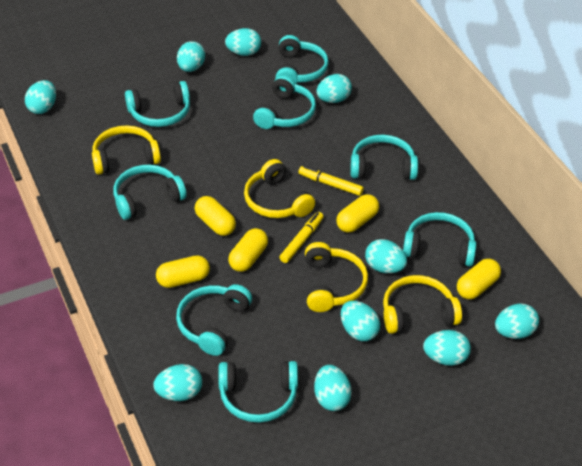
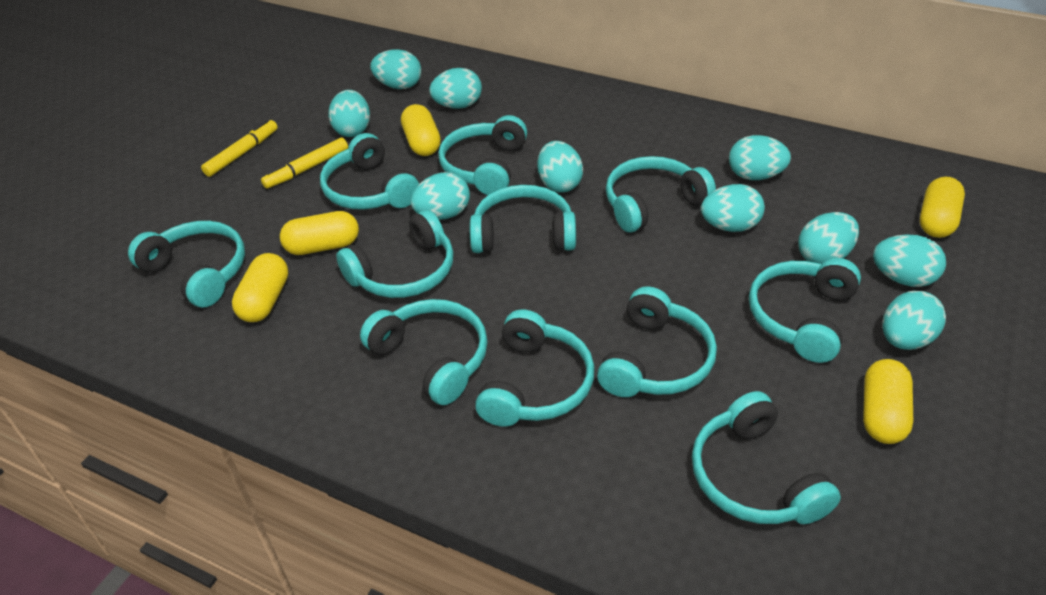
turquoise headphones: 8 -> 11
yellow headphones: 4 -> 0

